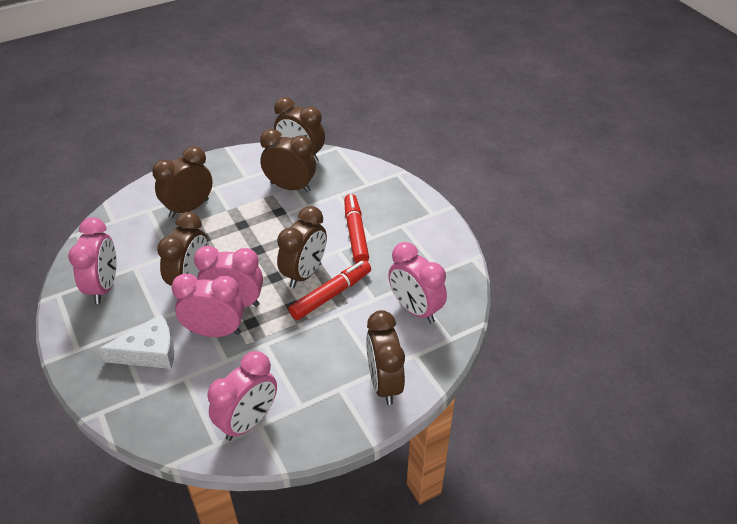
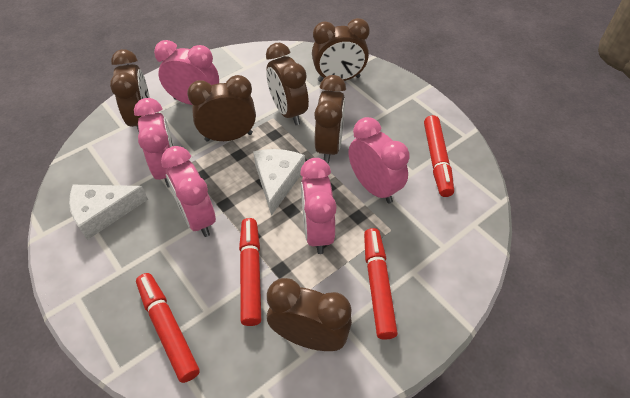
red marker: 2 -> 4
white cheese: 1 -> 2

